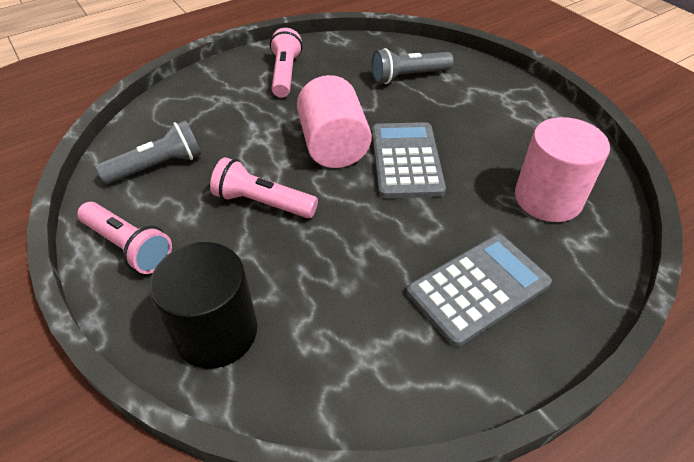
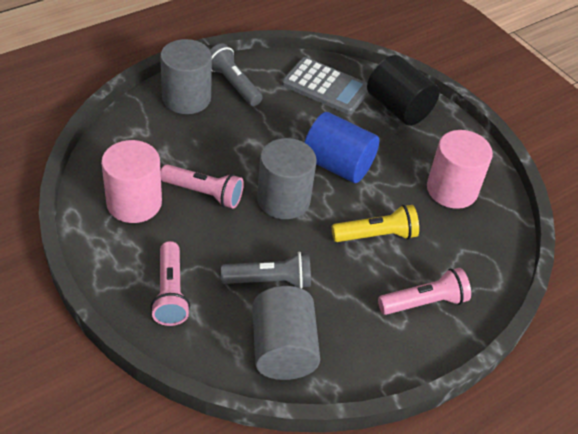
blue cylinder: 0 -> 1
grey calculator: 2 -> 1
grey cylinder: 0 -> 3
yellow flashlight: 0 -> 1

